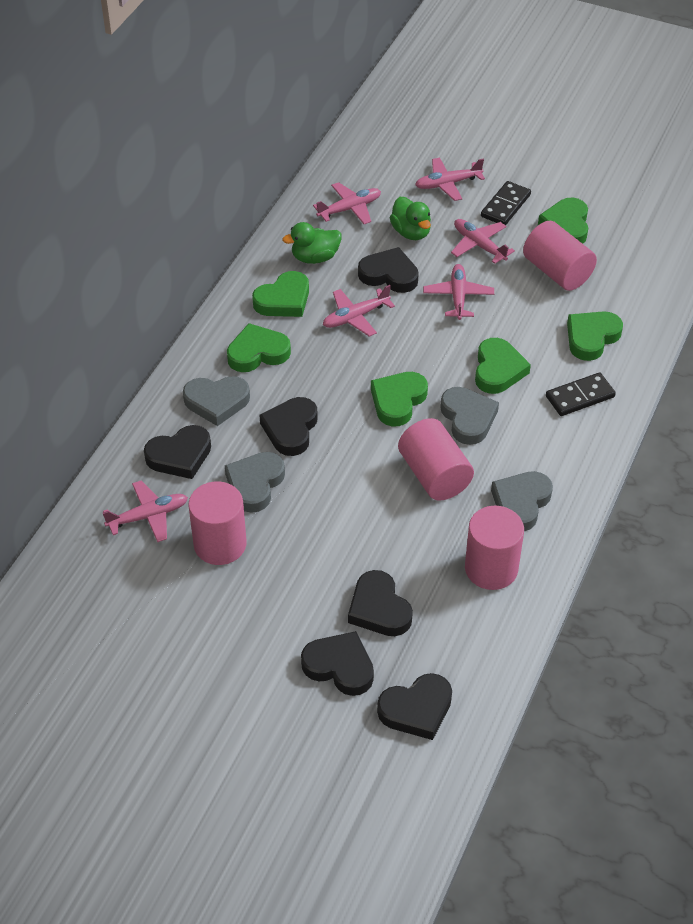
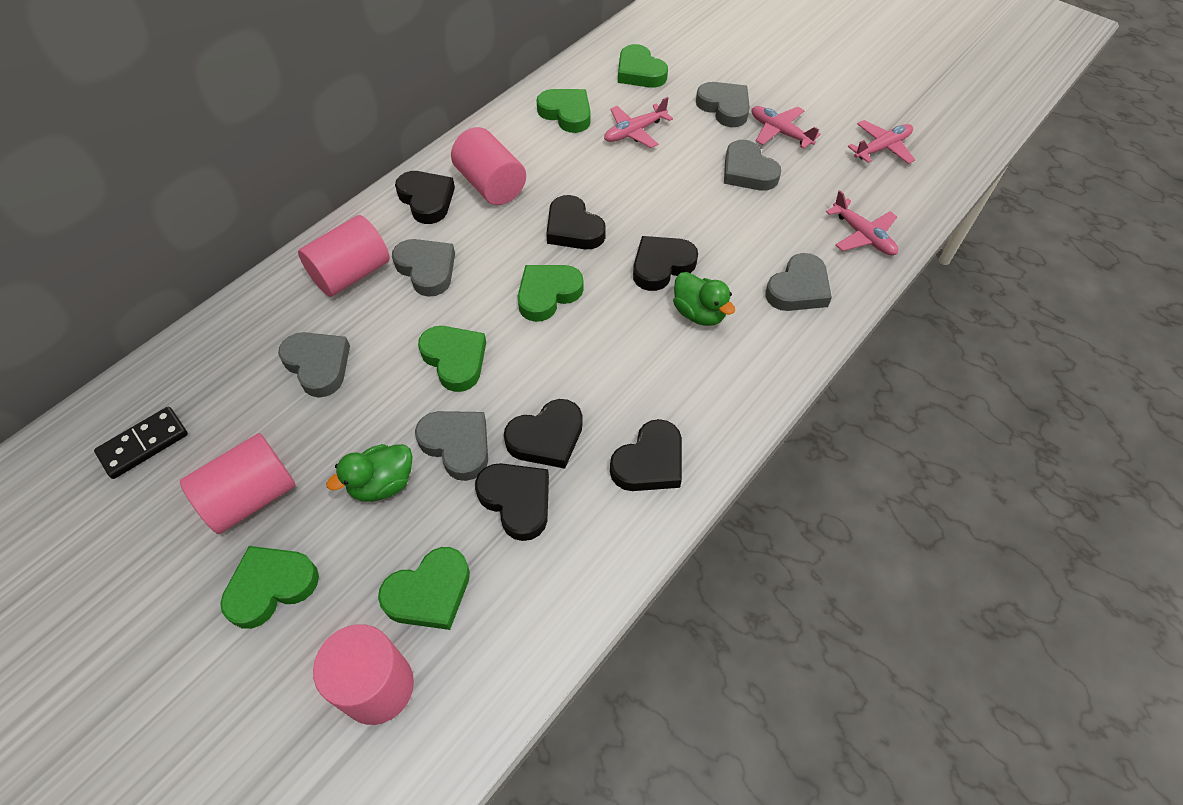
black domino: 2 -> 1
grey heart: 4 -> 6
pink plane: 6 -> 4

